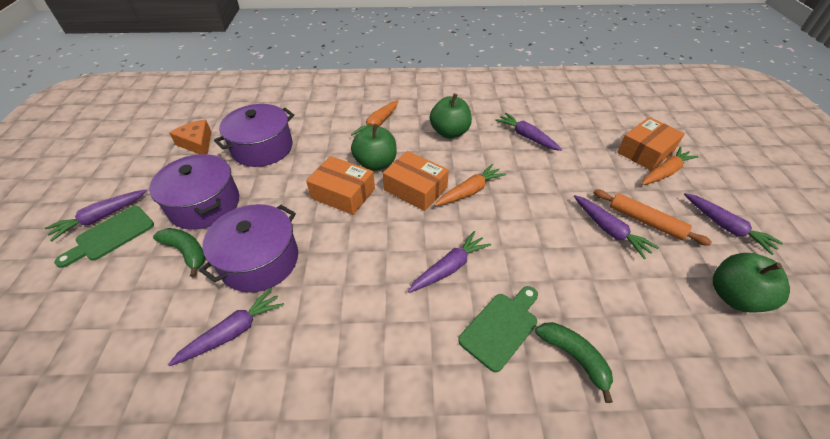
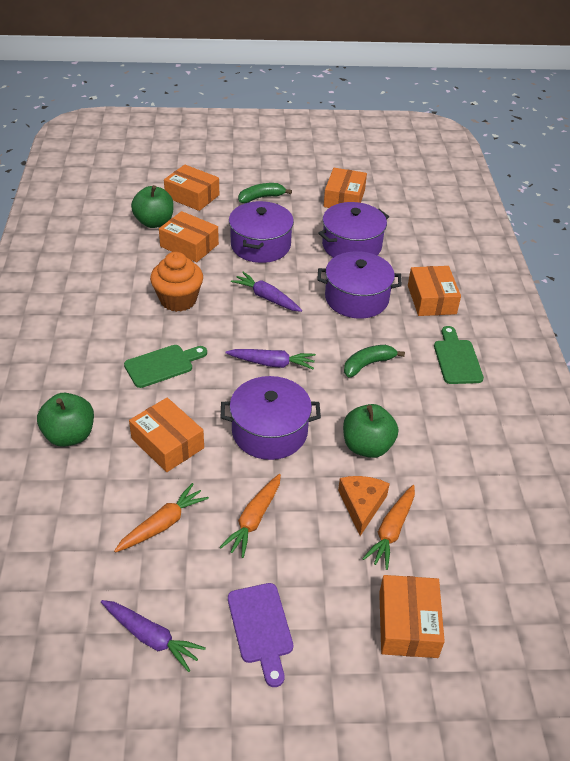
orange box: 3 -> 6
orange cupcake: 0 -> 1
orange rolling pin: 1 -> 0
purple carrot: 6 -> 3
purple cutting board: 0 -> 1
purple pot: 3 -> 4

